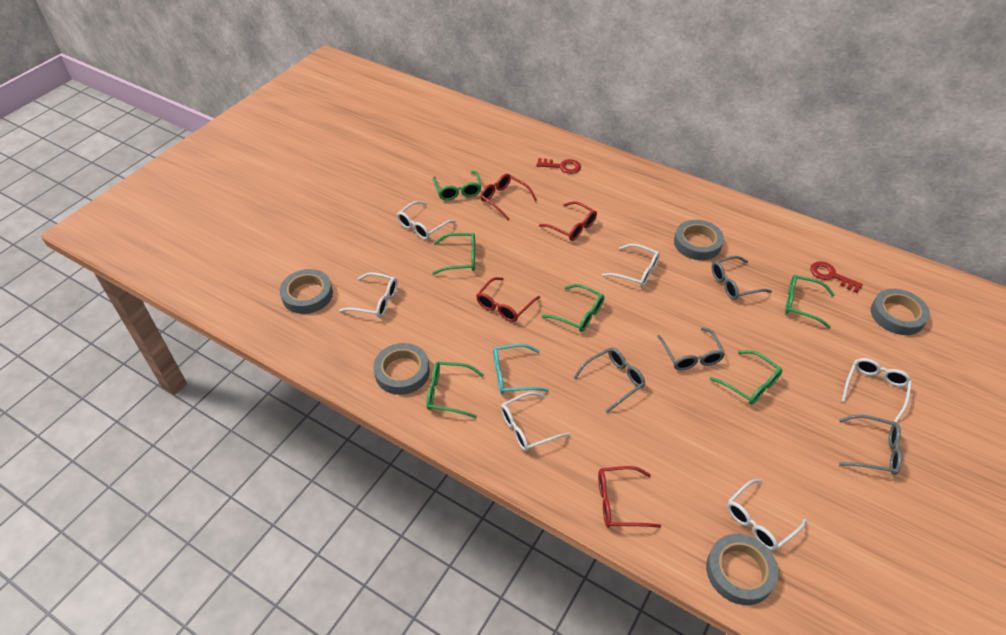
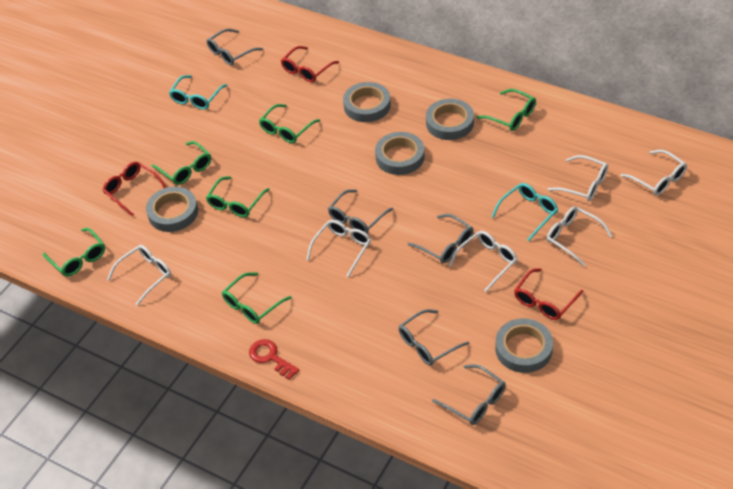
grey glasses: 4 -> 5
red glasses: 4 -> 3
red key: 2 -> 1
turquoise glasses: 1 -> 2

